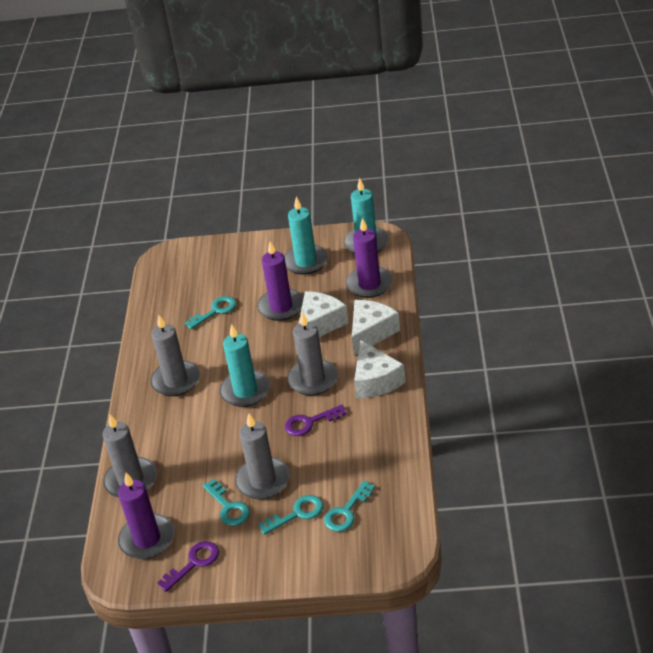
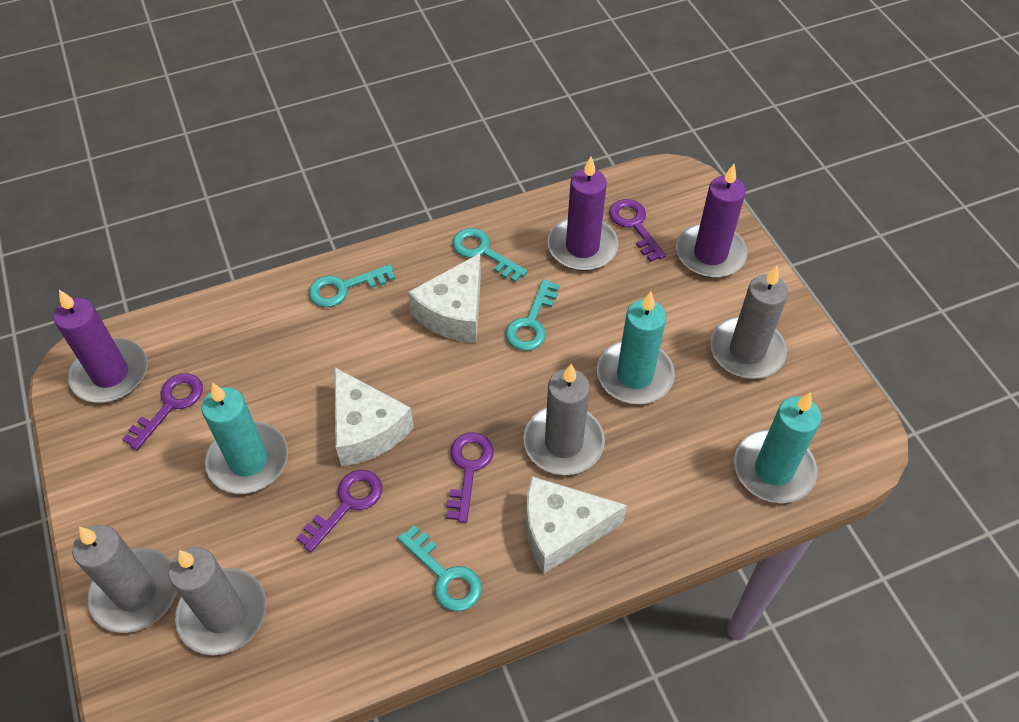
purple key: 2 -> 4

